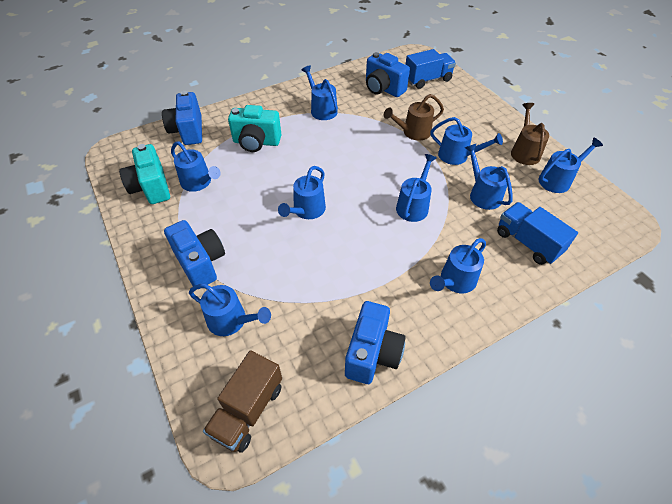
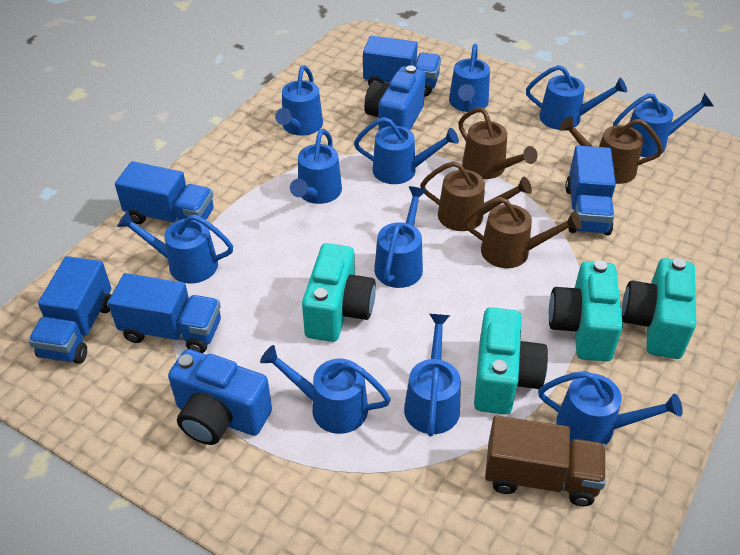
blue camera: 4 -> 2
blue truck: 2 -> 5
blue watering can: 9 -> 11
brown watering can: 2 -> 4
turquoise camera: 2 -> 4

